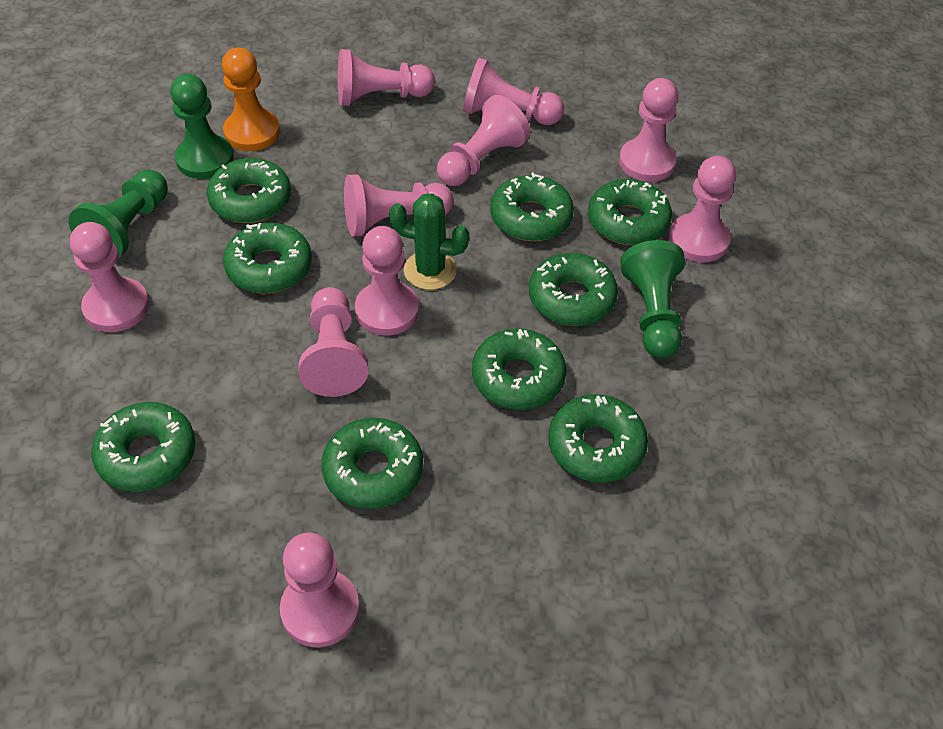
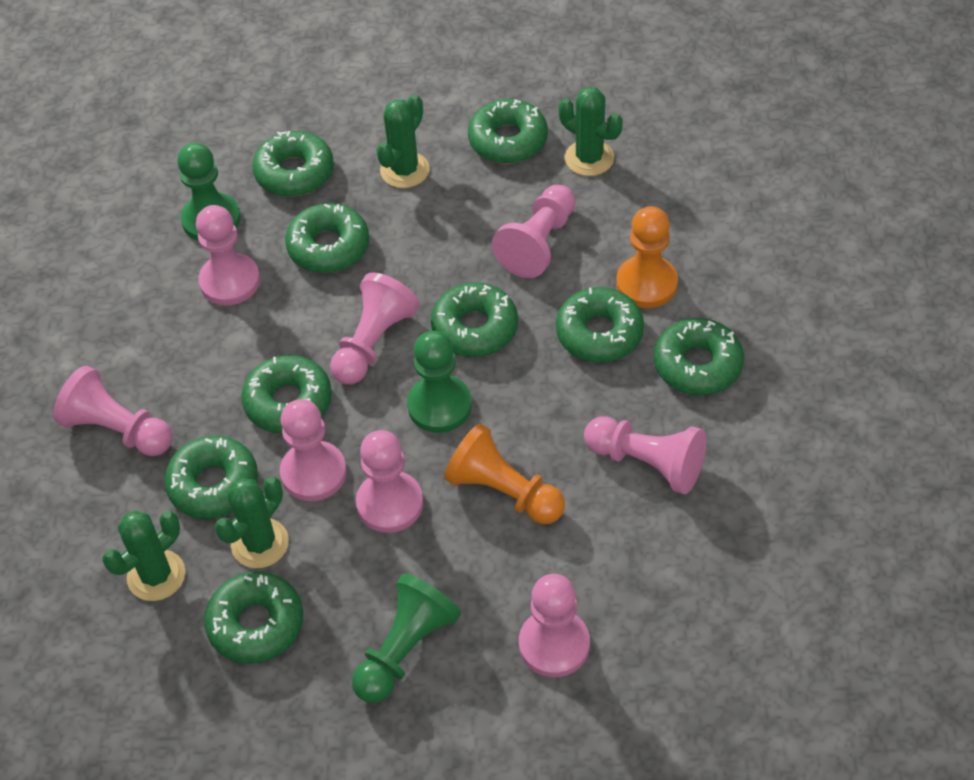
green cactus: 1 -> 4
orange pawn: 1 -> 2
pink pawn: 10 -> 8

